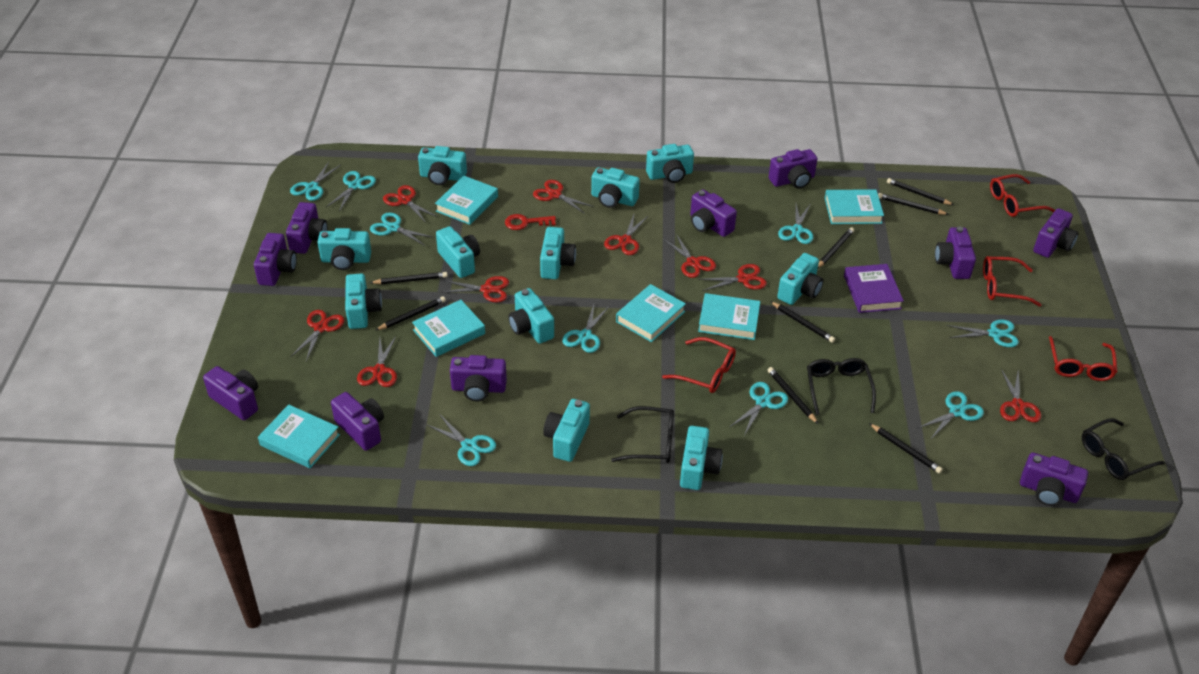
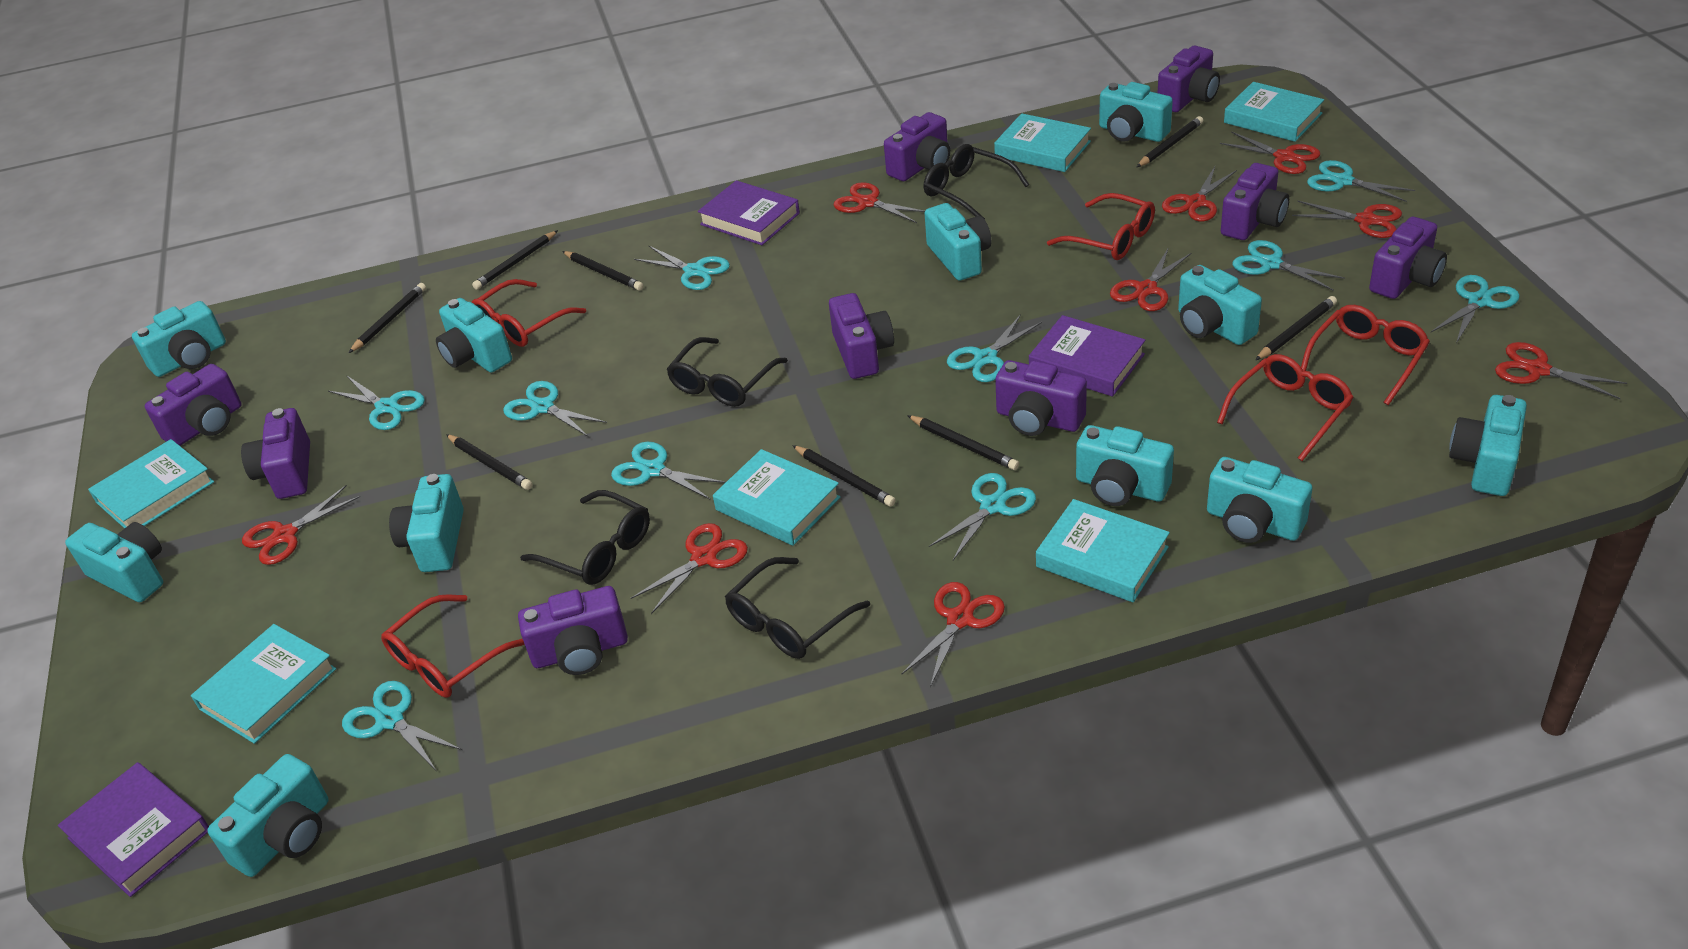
black glasses: 3 -> 4
purple book: 1 -> 3
purple camera: 10 -> 9
red glasses: 4 -> 5
red key: 1 -> 0
turquoise scissors: 9 -> 10

